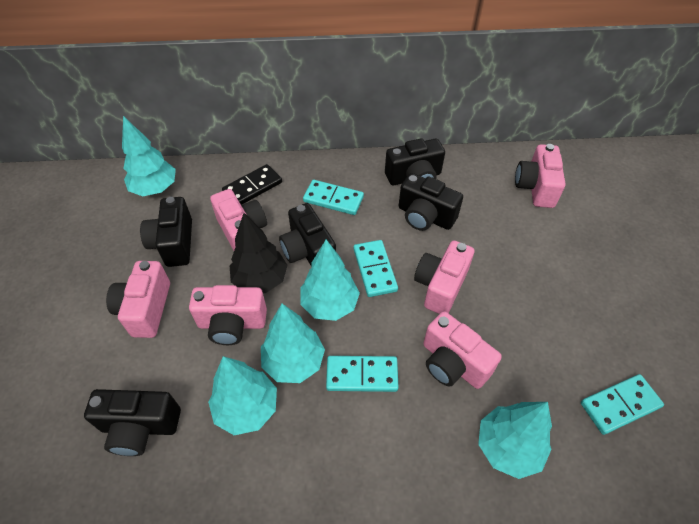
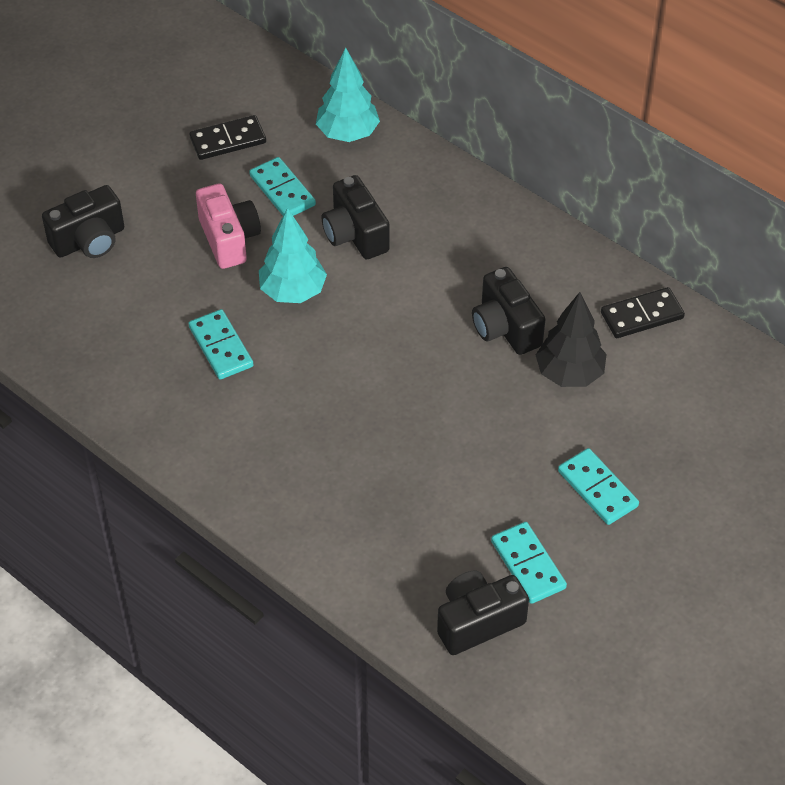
black camera: 5 -> 4
black domino: 1 -> 2
pink camera: 6 -> 1
turquoise tree: 5 -> 2

